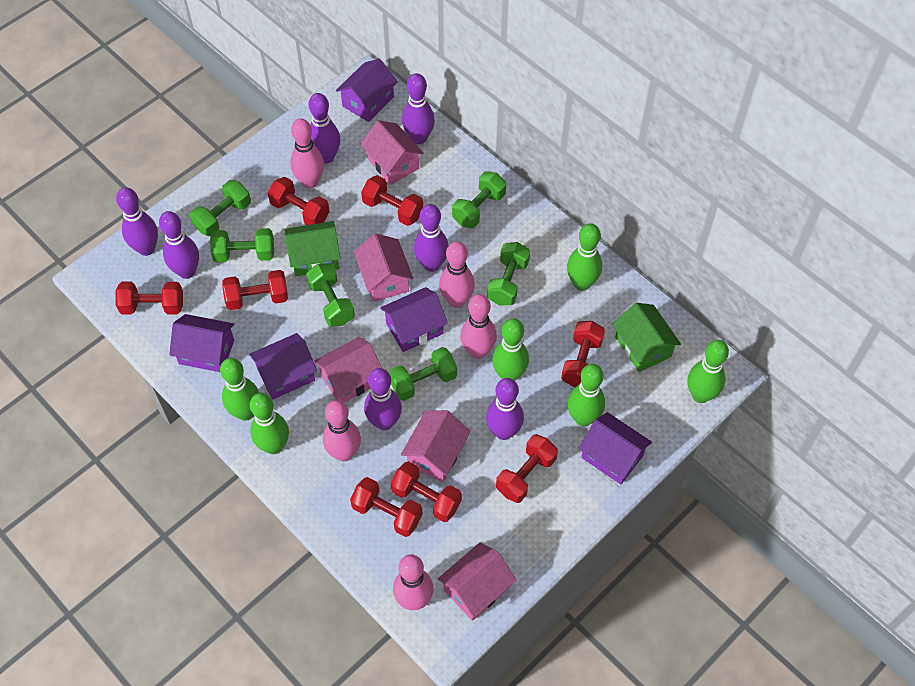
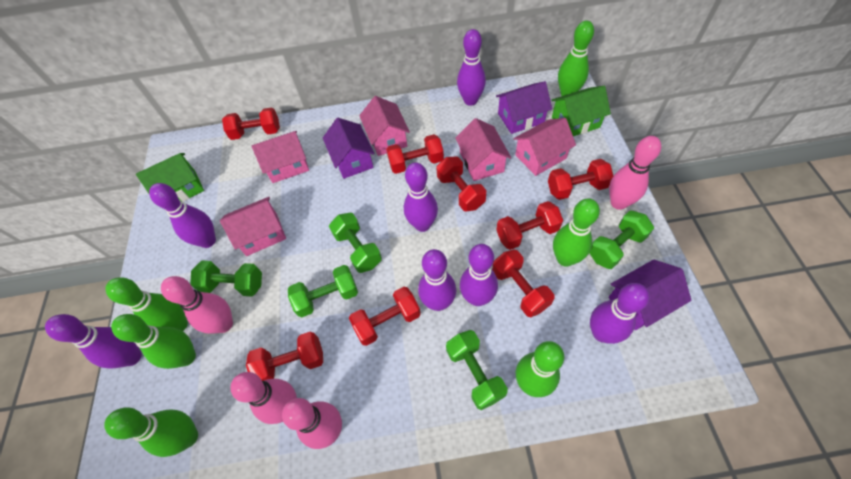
green dumbbell: 6 -> 5
pink bowling pin: 5 -> 4
purple house: 5 -> 3

